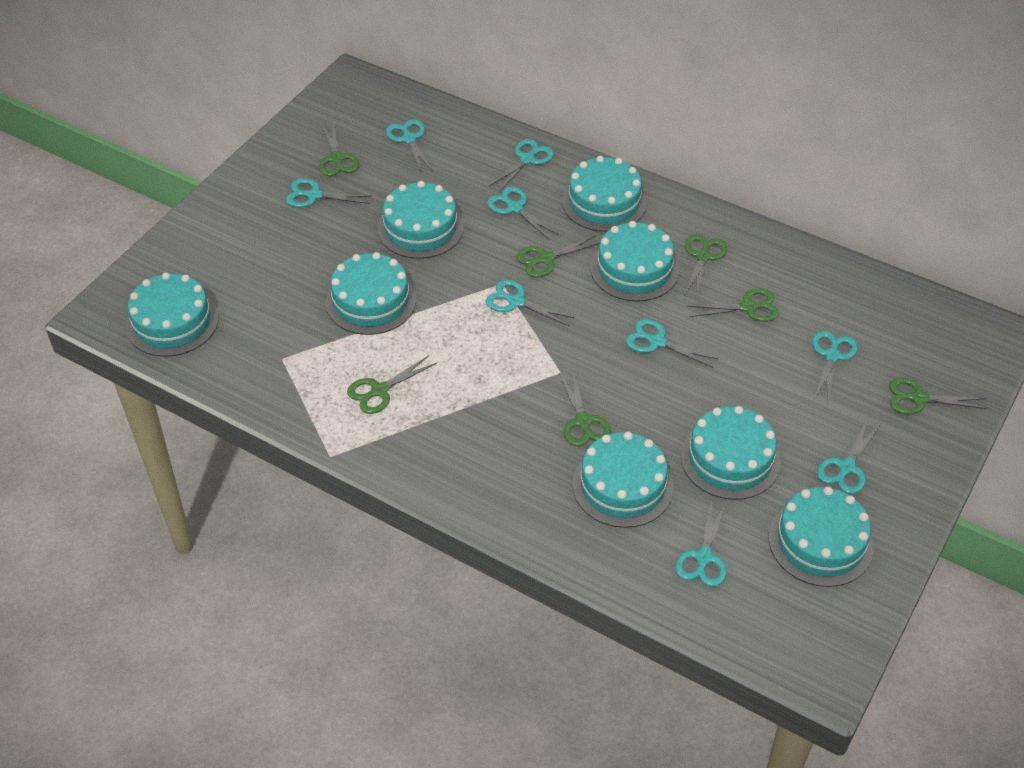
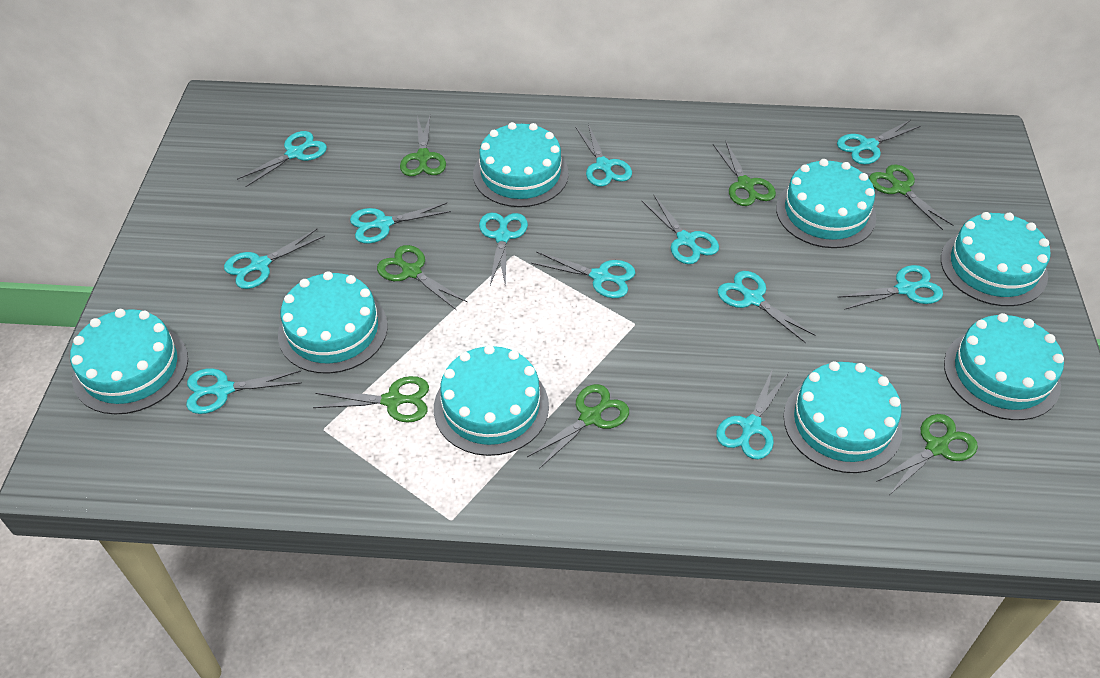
turquoise scissors: 9 -> 12

